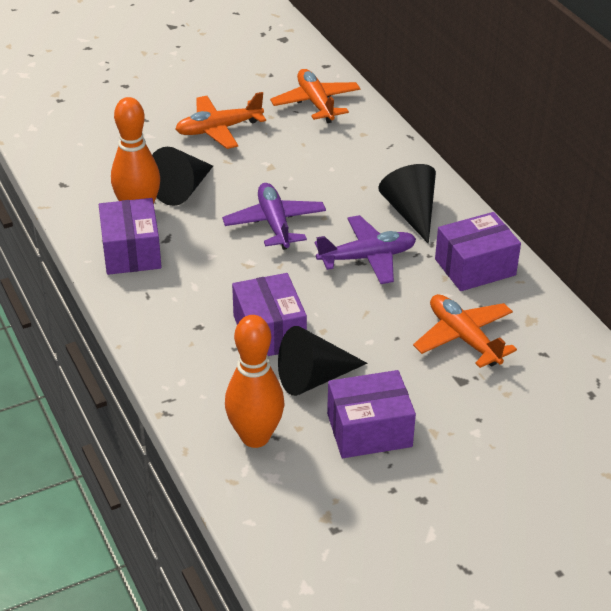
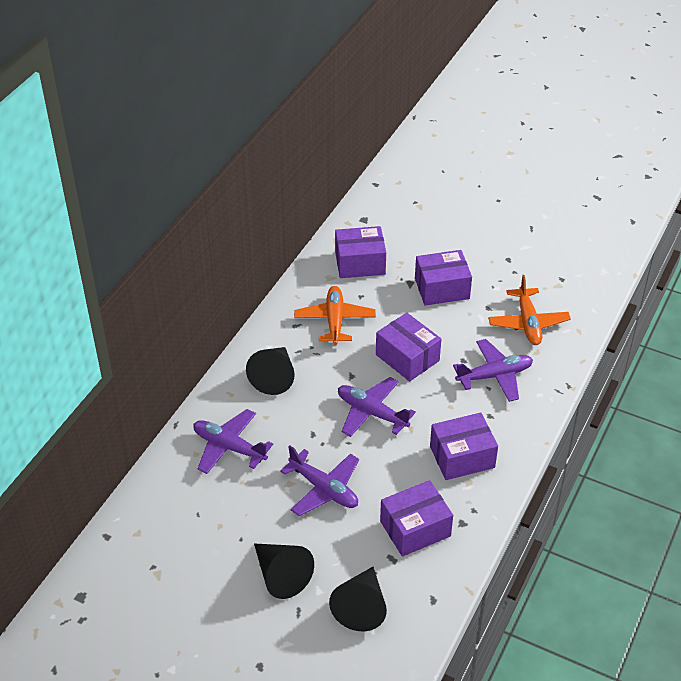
orange bowling pin: 2 -> 0
orange plane: 3 -> 2
purple box: 4 -> 5
purple plane: 2 -> 4

